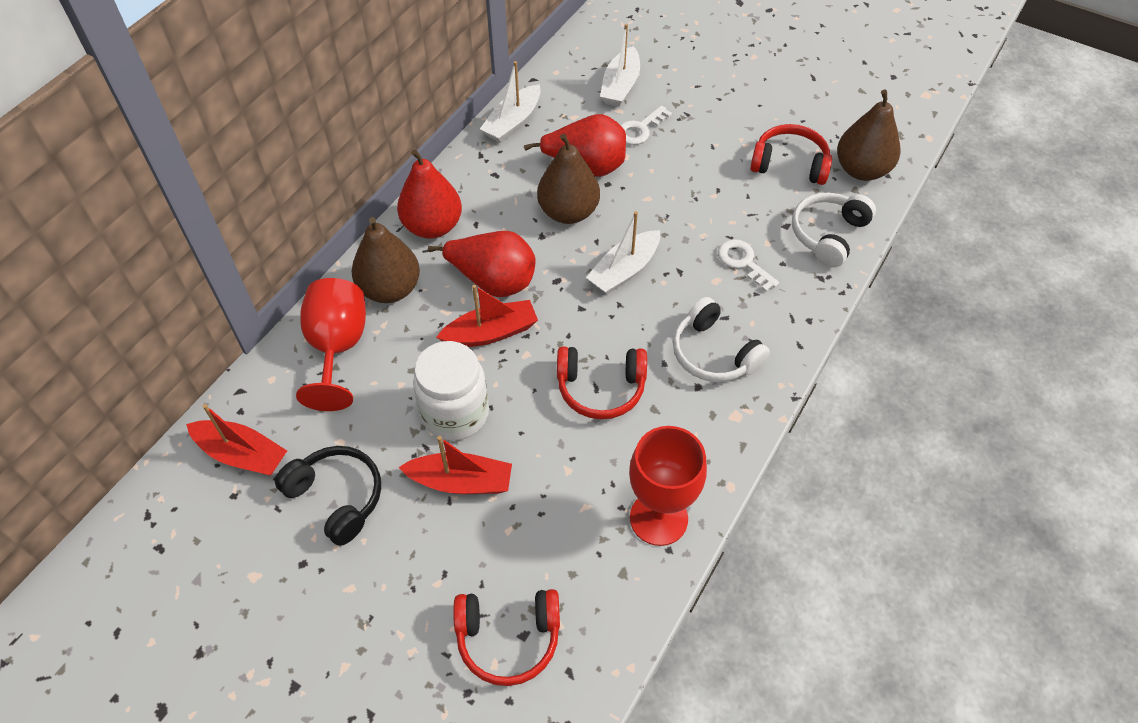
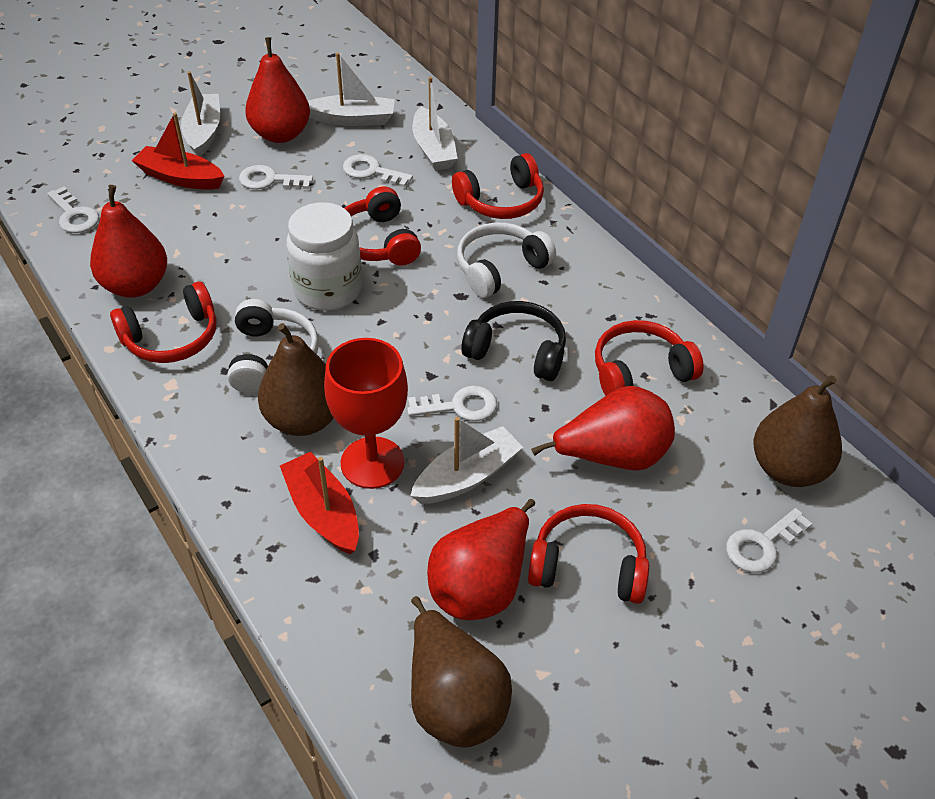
red boat: 3 -> 2
red goblet: 2 -> 1
red headphones: 3 -> 5
red pear: 3 -> 4
white boat: 3 -> 4
white key: 2 -> 5

